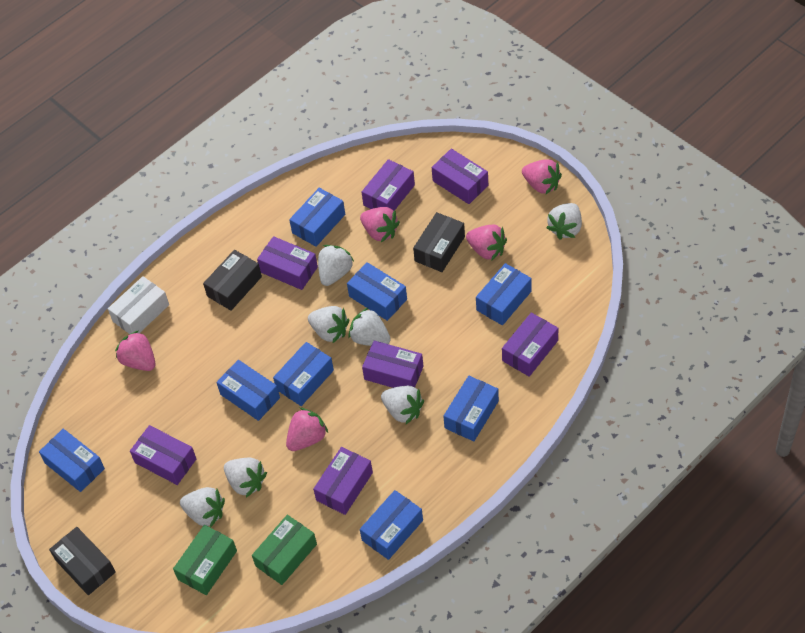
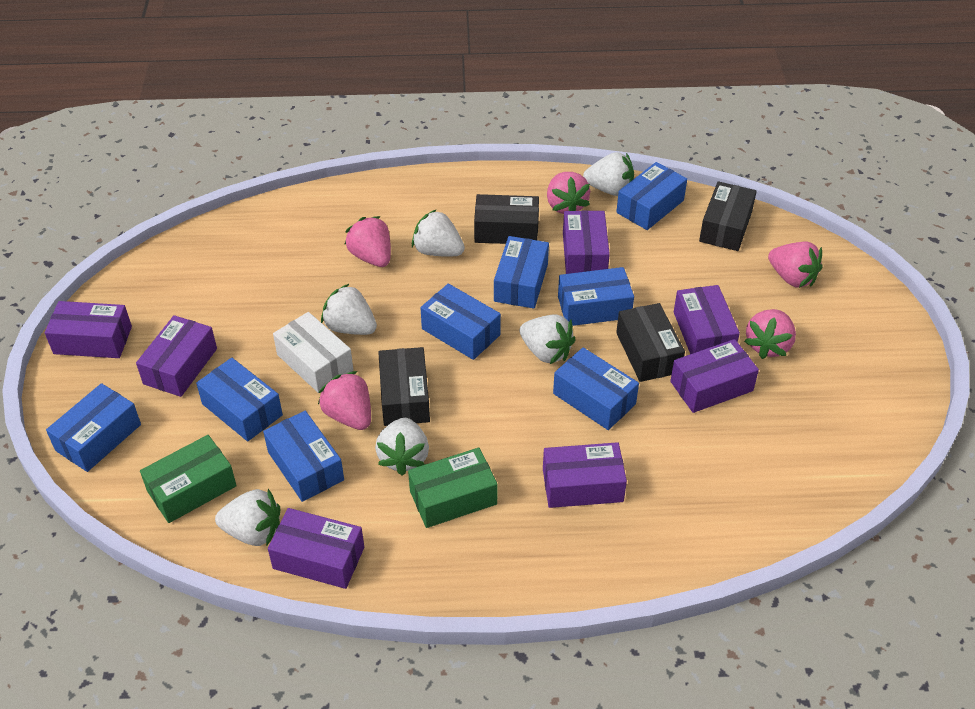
black box: 3 -> 4
white strawberry: 7 -> 6

